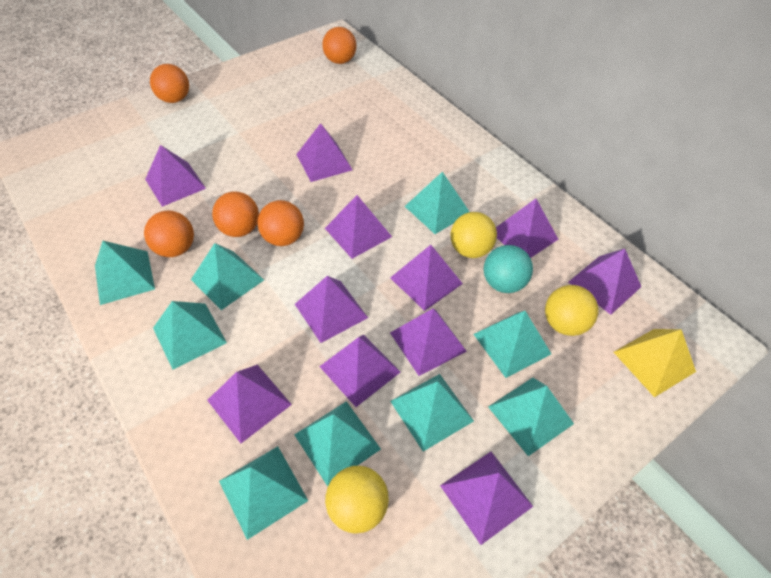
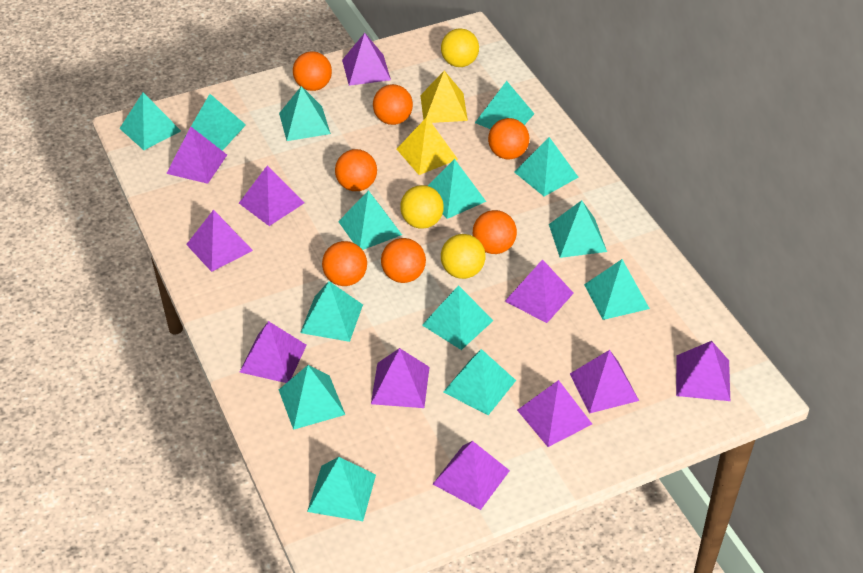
orange ball: 5 -> 7
turquoise ball: 1 -> 0
turquoise pyramid: 9 -> 14
yellow pyramid: 1 -> 2

